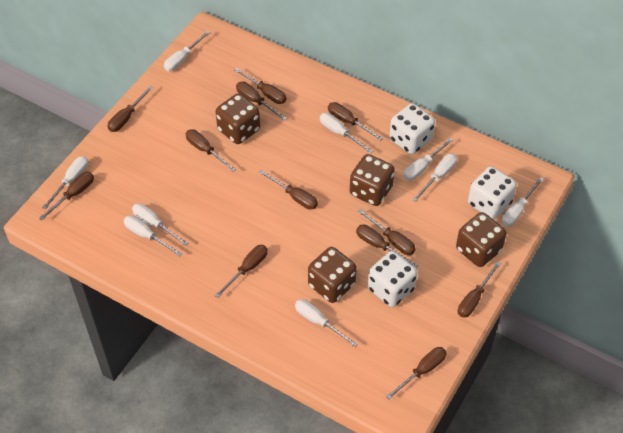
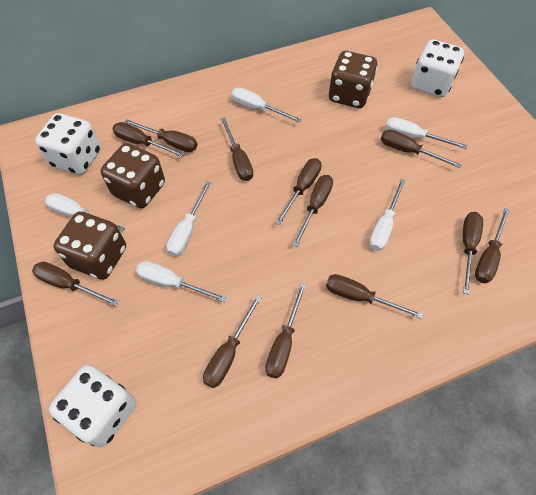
brown dice: 4 -> 3
white screwdriver: 9 -> 6

